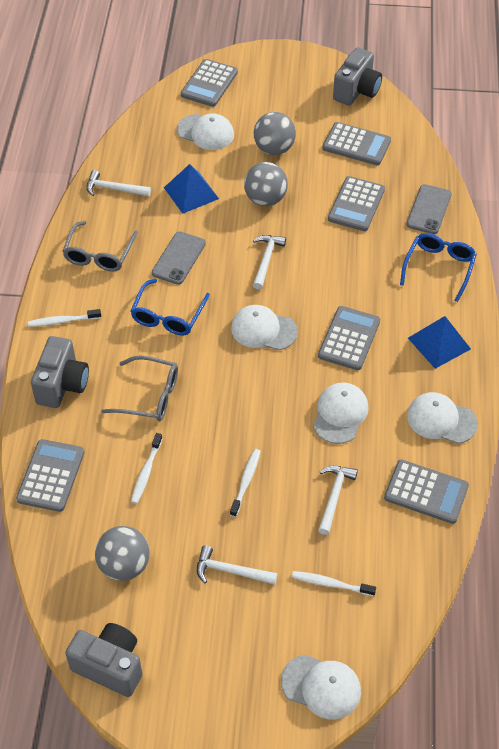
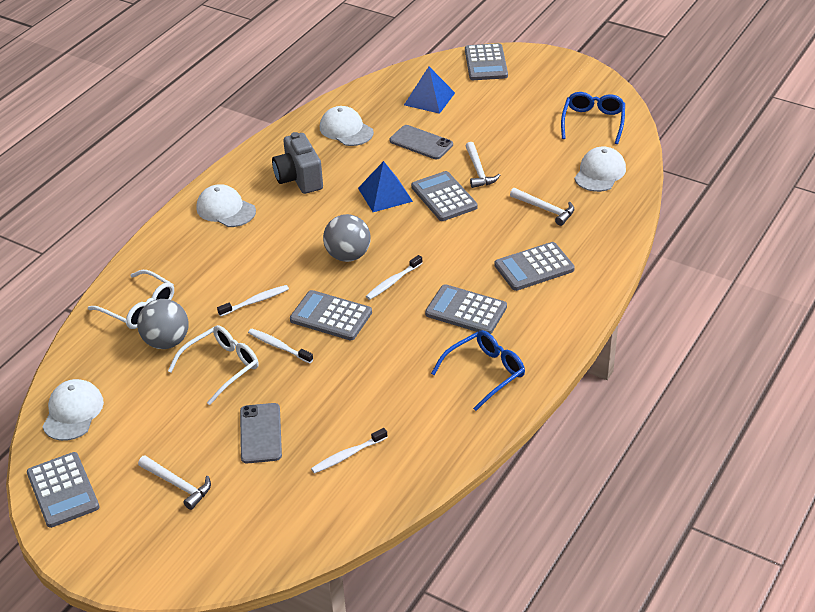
grey ball: 3 -> 2
grey camera: 3 -> 1
grey glasses: 2 -> 0
white cap: 5 -> 4
white glasses: 0 -> 2
white hammer: 4 -> 3

